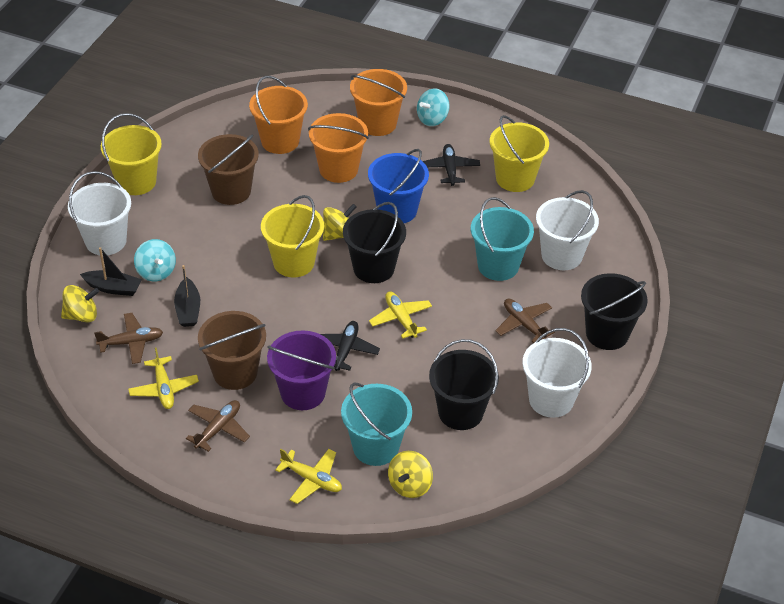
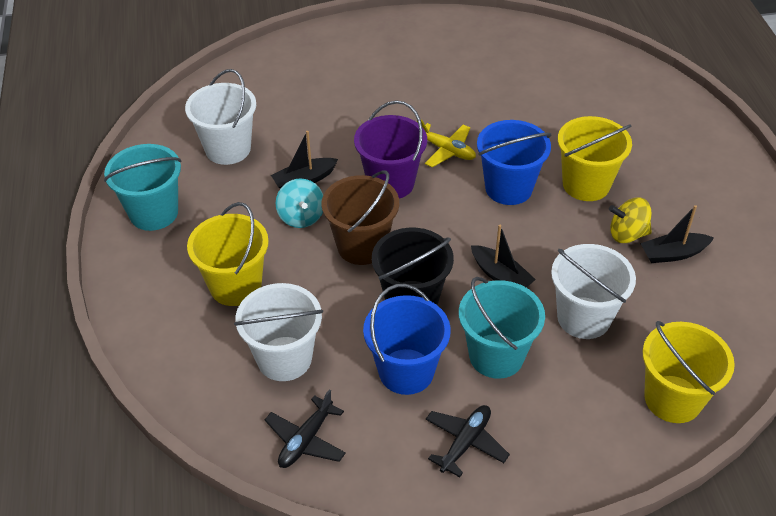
black boat: 2 -> 3
black bucket: 3 -> 1
blue bucket: 1 -> 2
brown bucket: 2 -> 1
brown plane: 3 -> 0
orange bucket: 3 -> 0
turquoise spinning top: 2 -> 1
yellow plane: 3 -> 1
yellow spinning top: 3 -> 1

